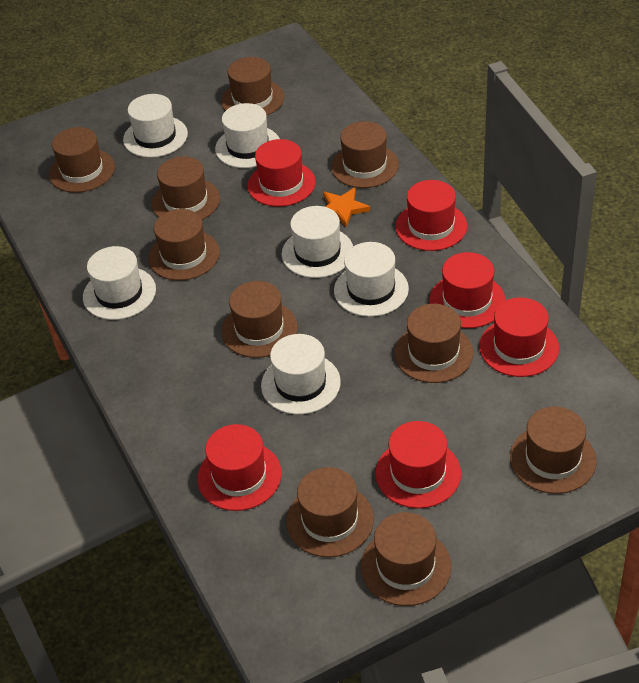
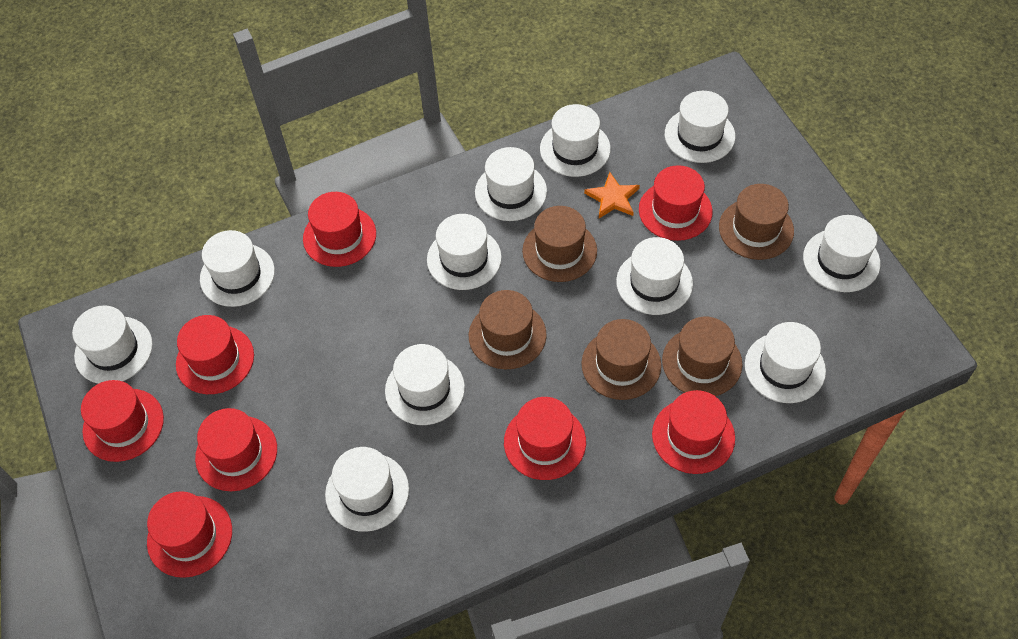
brown hat: 10 -> 5
red hat: 6 -> 8
white hat: 6 -> 11

